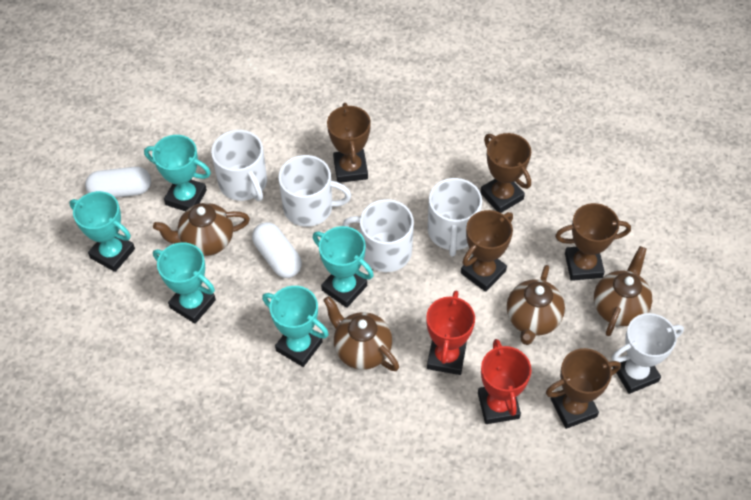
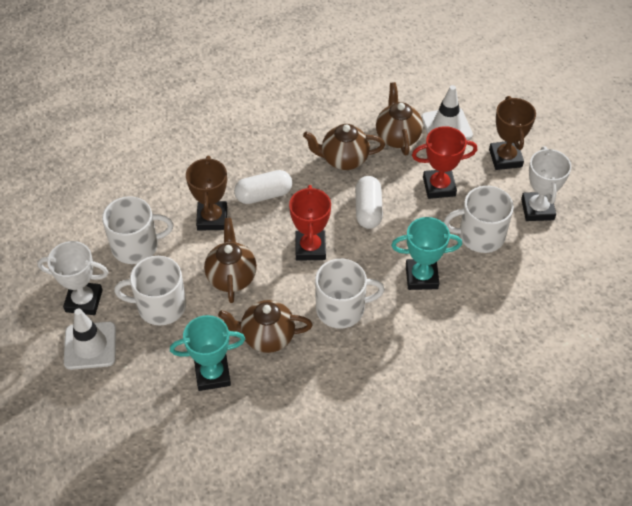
brown trophy: 5 -> 2
turquoise trophy: 5 -> 2
white traffic cone: 0 -> 2
white trophy: 1 -> 2

